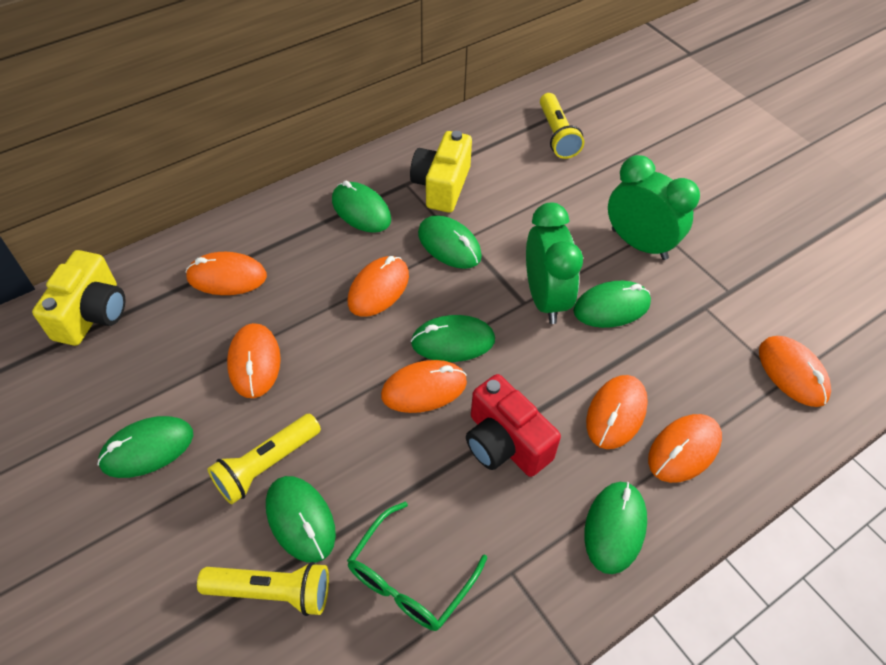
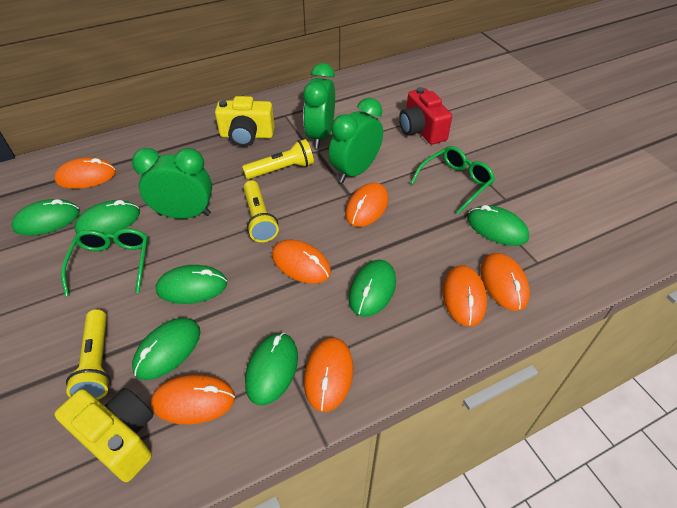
green clock: 2 -> 3
green glasses: 1 -> 2

